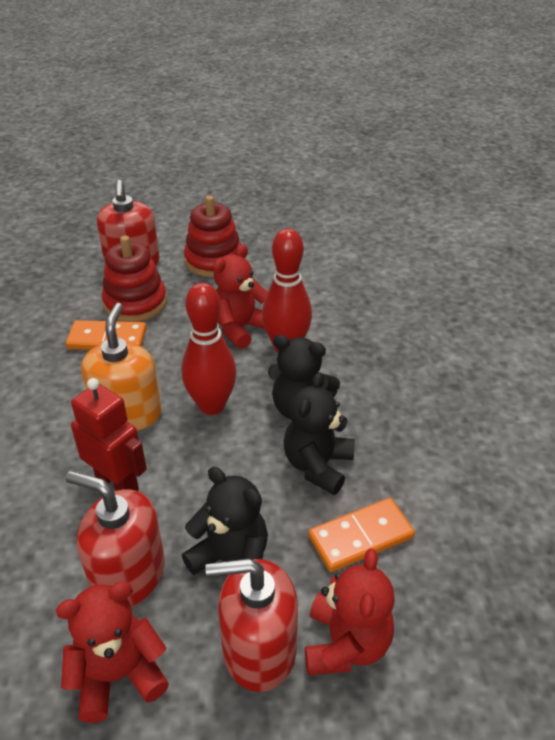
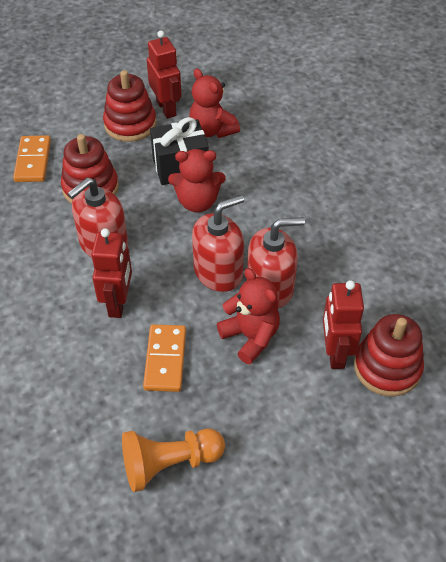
black gift: 0 -> 1
black teddy bear: 3 -> 0
orange pawn: 0 -> 1
orange soap dispenser: 1 -> 0
red bowling pin: 2 -> 0
red robot: 1 -> 3
red stacking toy: 2 -> 3

